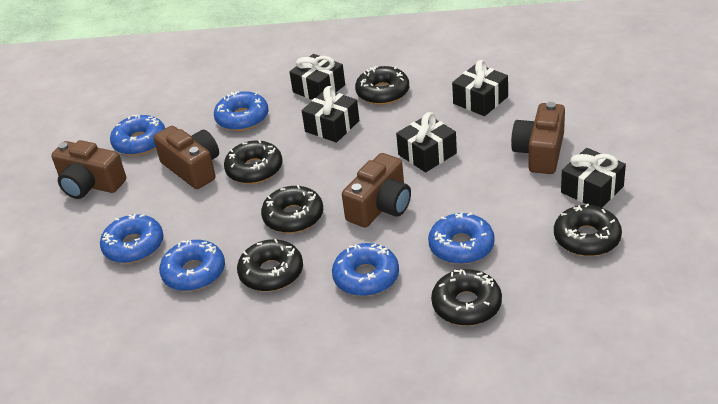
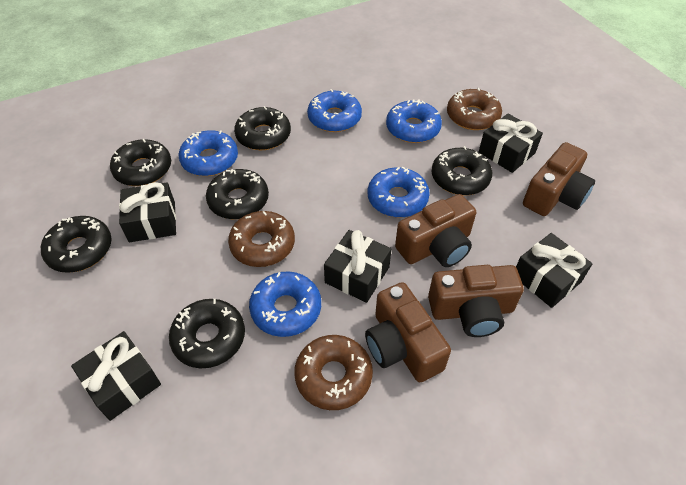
blue donut: 6 -> 5
brown donut: 0 -> 3

